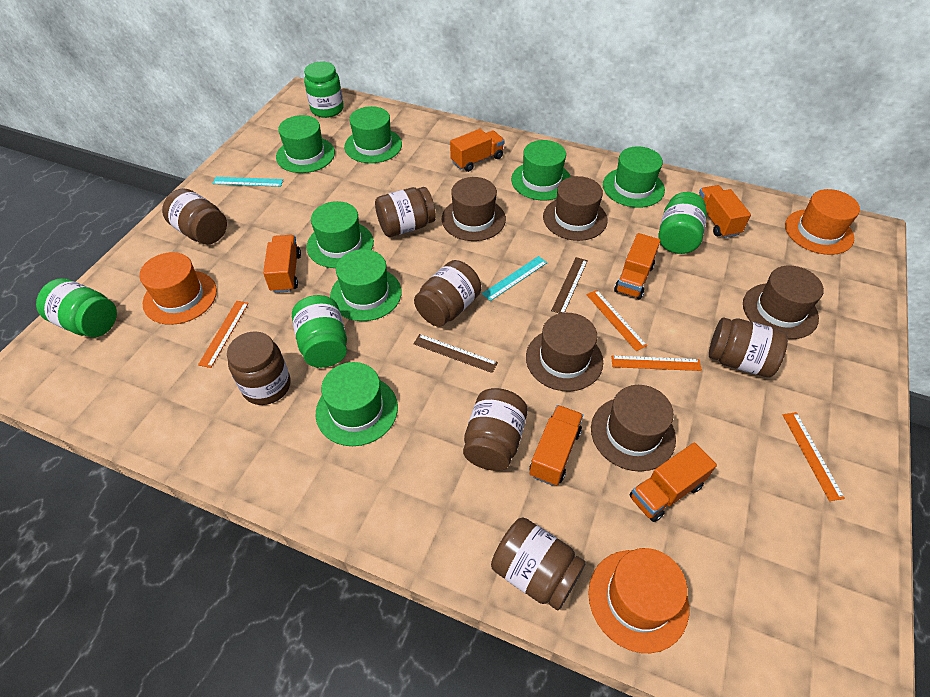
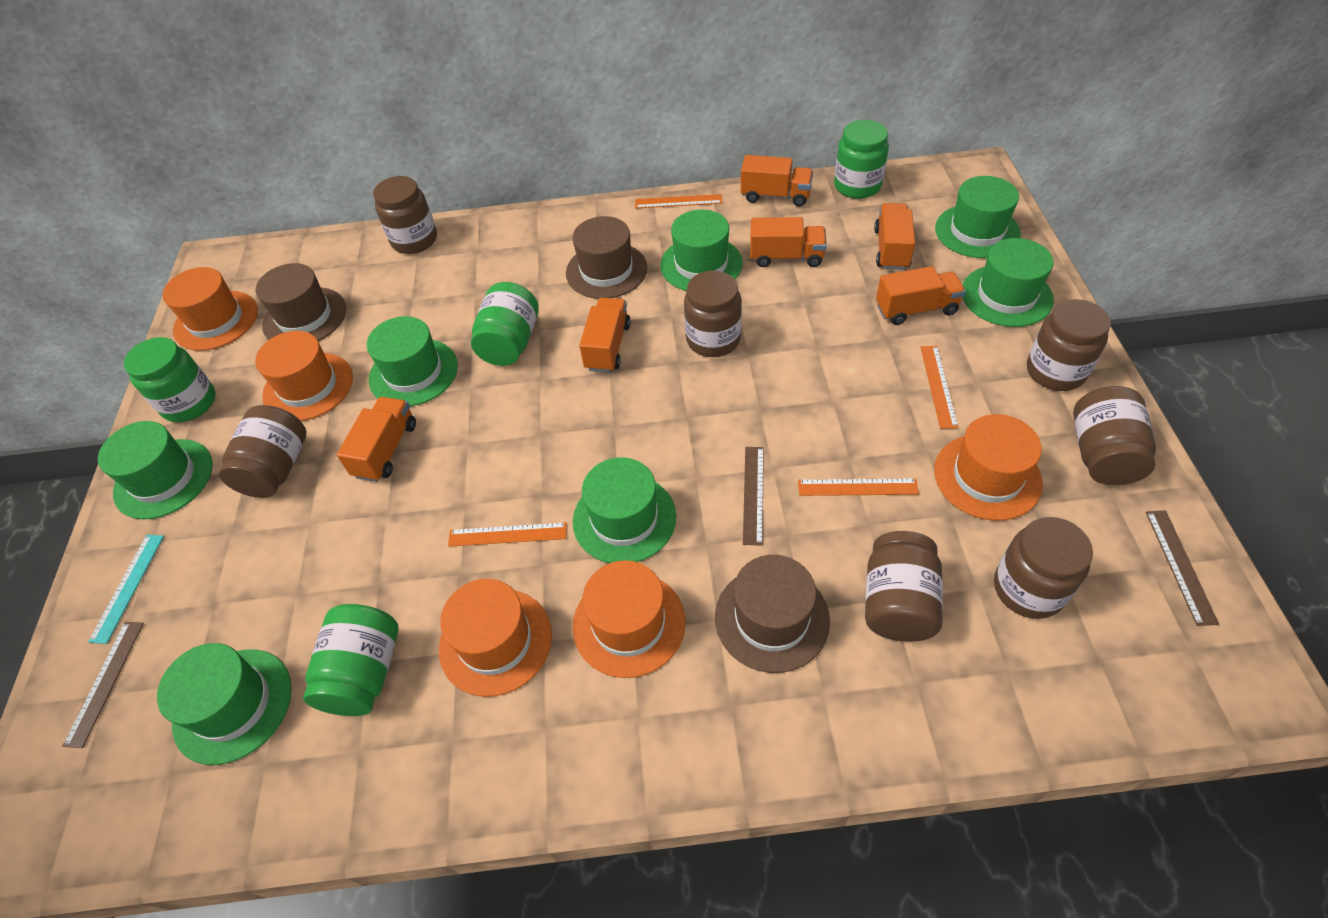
brown hat: 5 -> 3
brown ruler: 2 -> 3
orange hat: 3 -> 5
turquoise ruler: 2 -> 1

